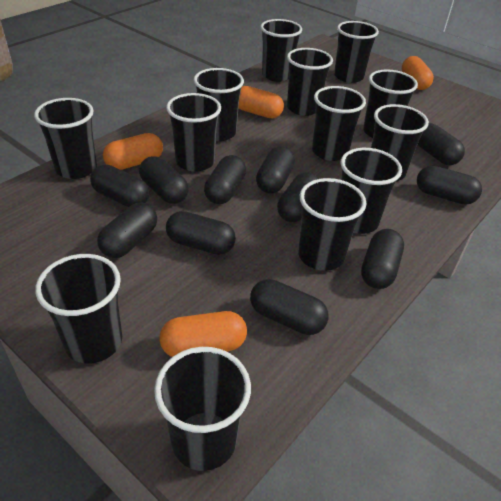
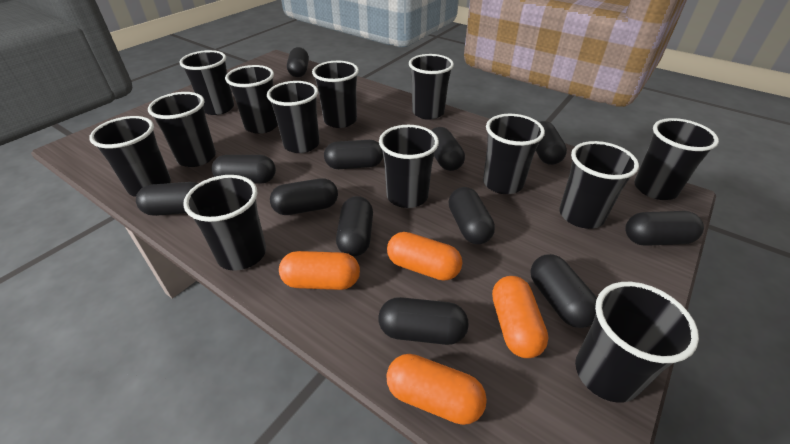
black capsule: 11 -> 12

